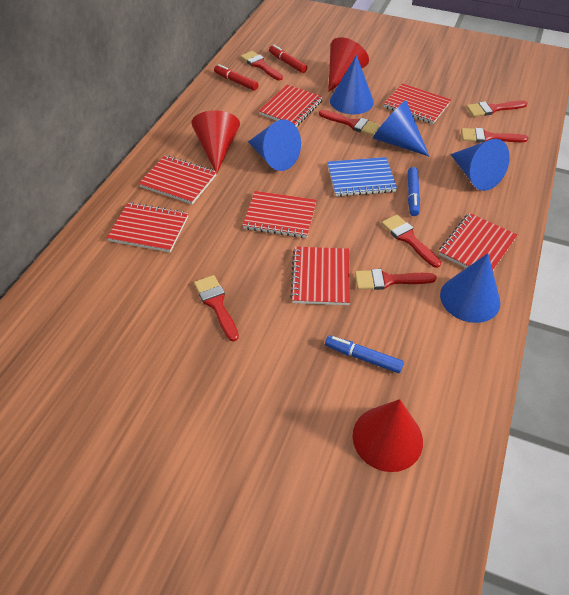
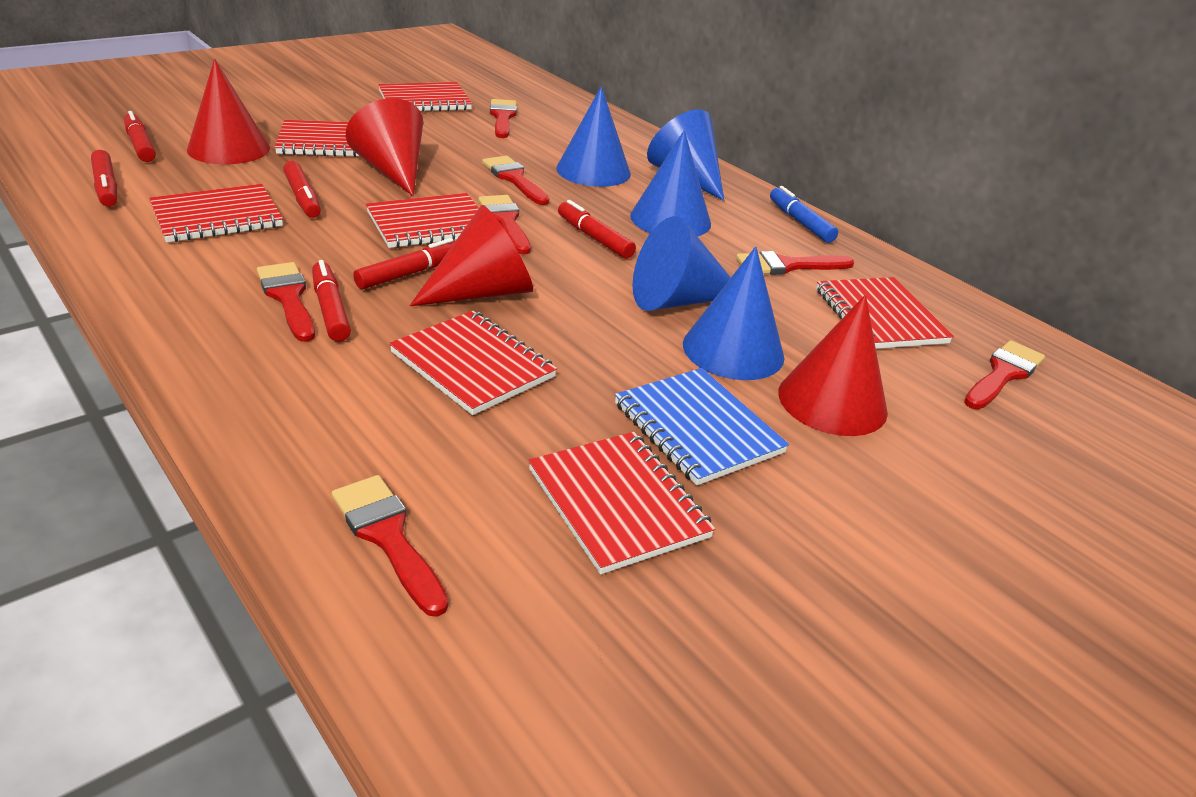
blue marker: 2 -> 1
red cone: 3 -> 4
red marker: 2 -> 6

